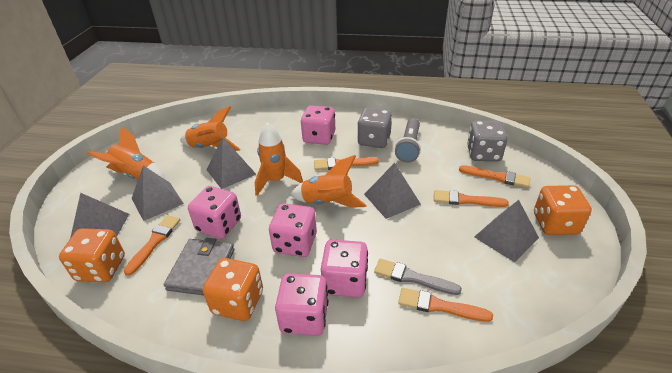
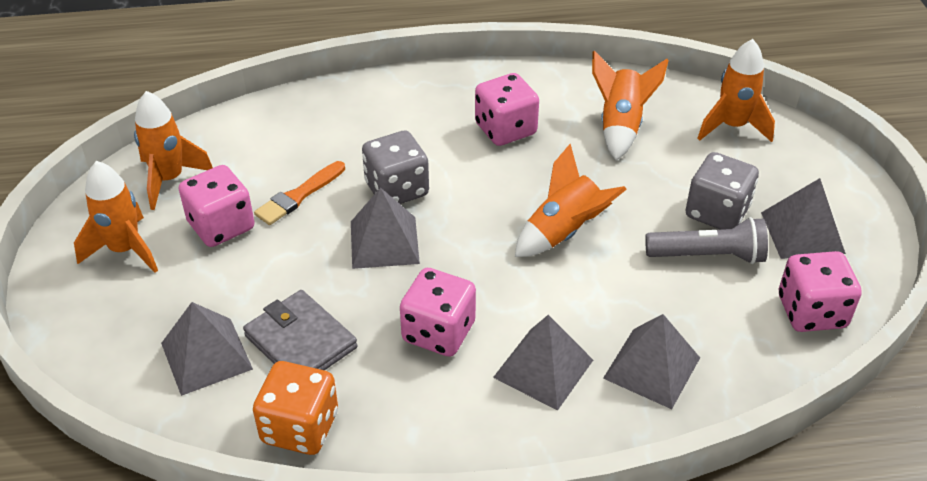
grey brush: 1 -> 0
orange brush: 5 -> 1
orange dice: 3 -> 1
orange rocket: 4 -> 5
pink dice: 5 -> 4

